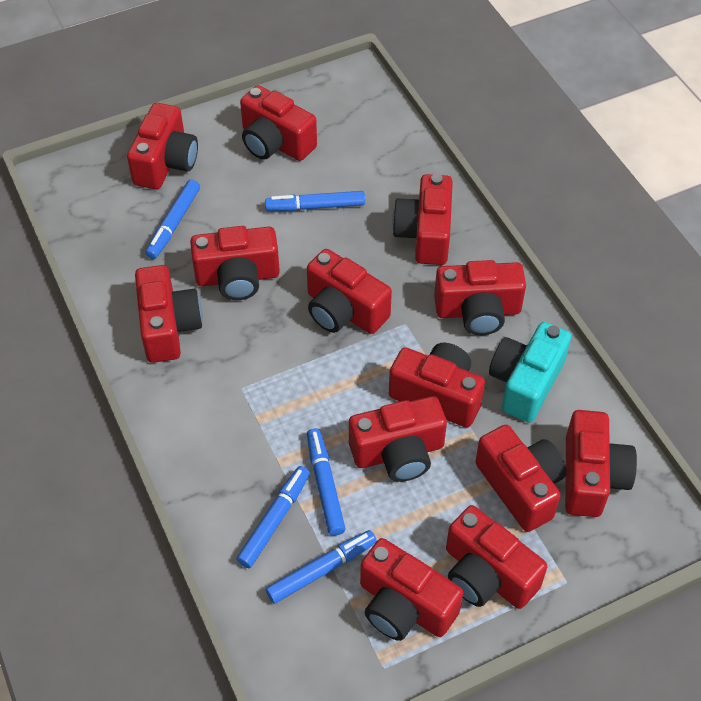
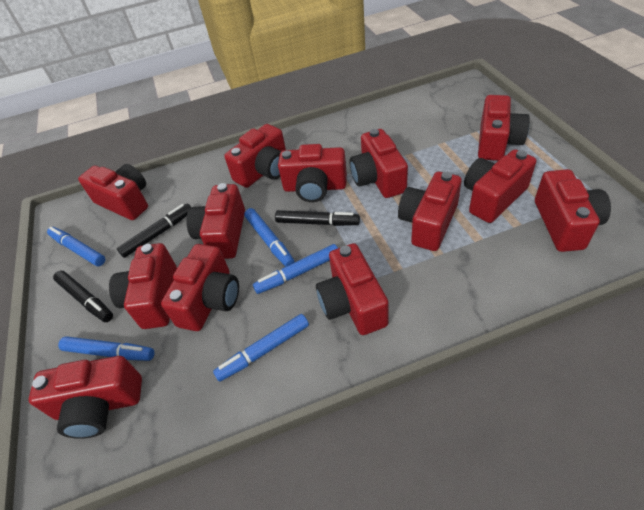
black marker: 0 -> 3
turquoise camera: 1 -> 0

